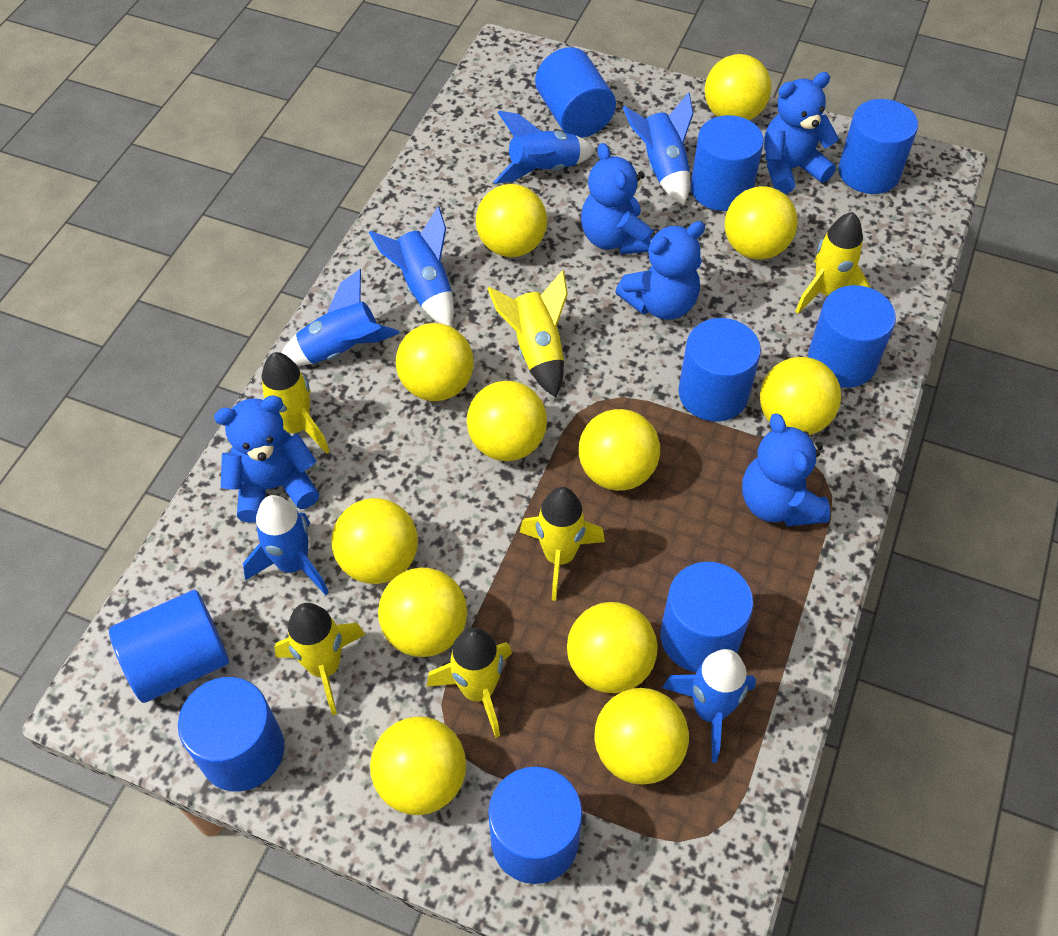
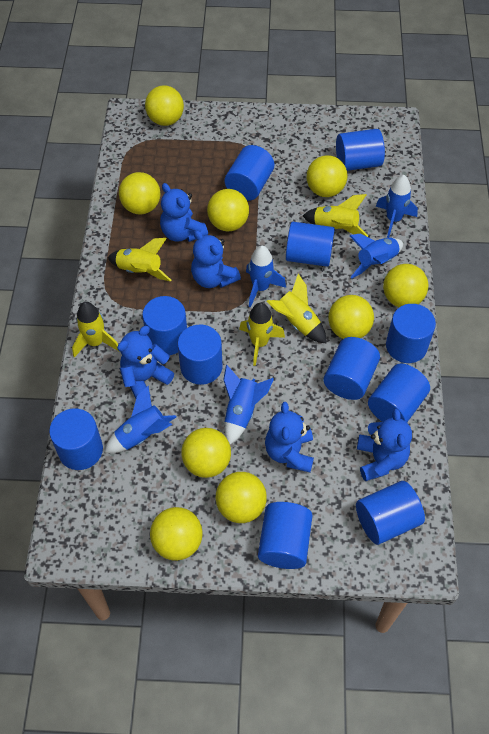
blue cylinder: 9 -> 11
blue rocket: 6 -> 5
yellow ball: 12 -> 9
yellow rocket: 6 -> 5

